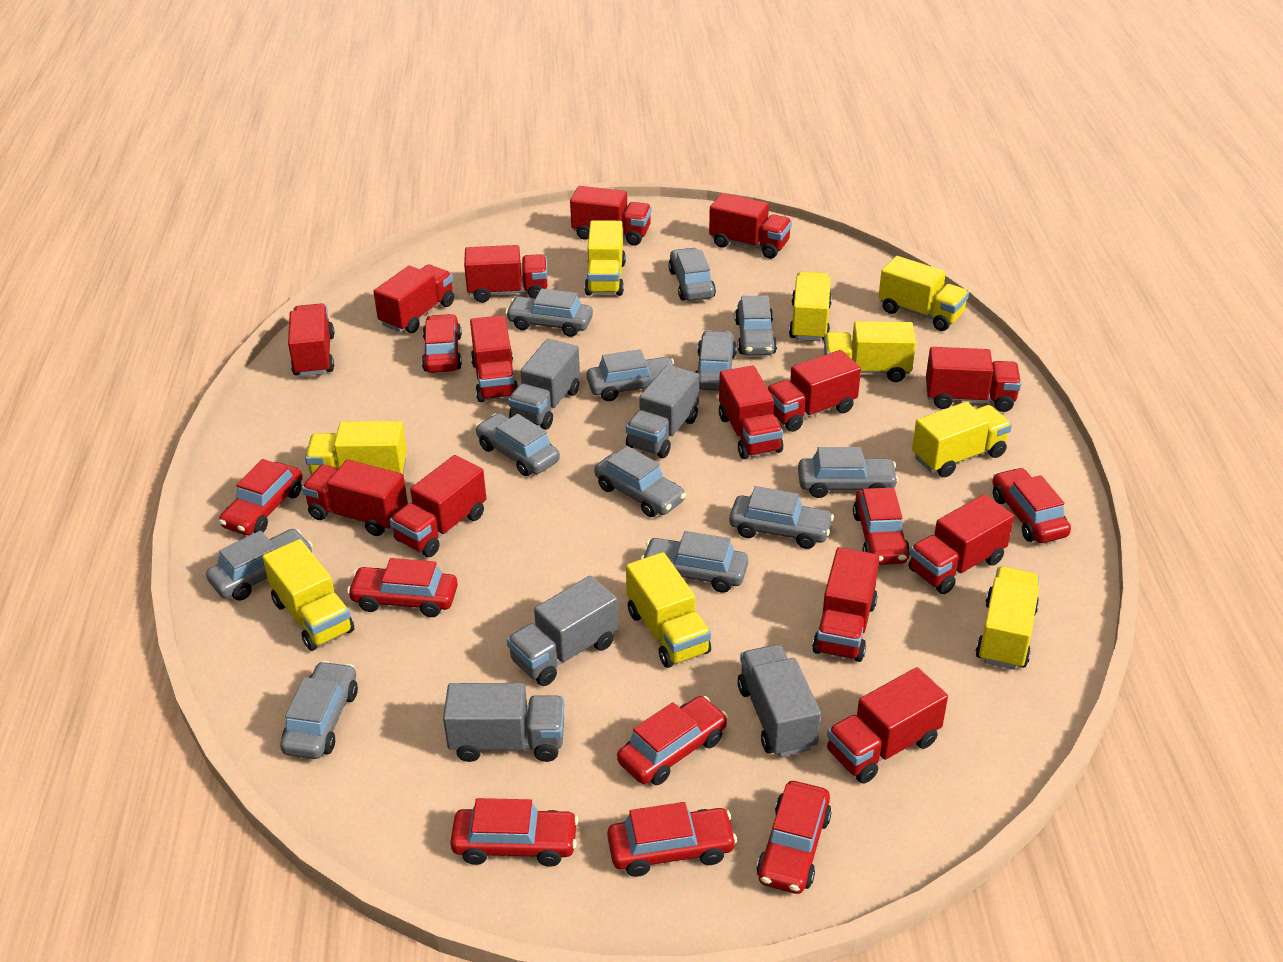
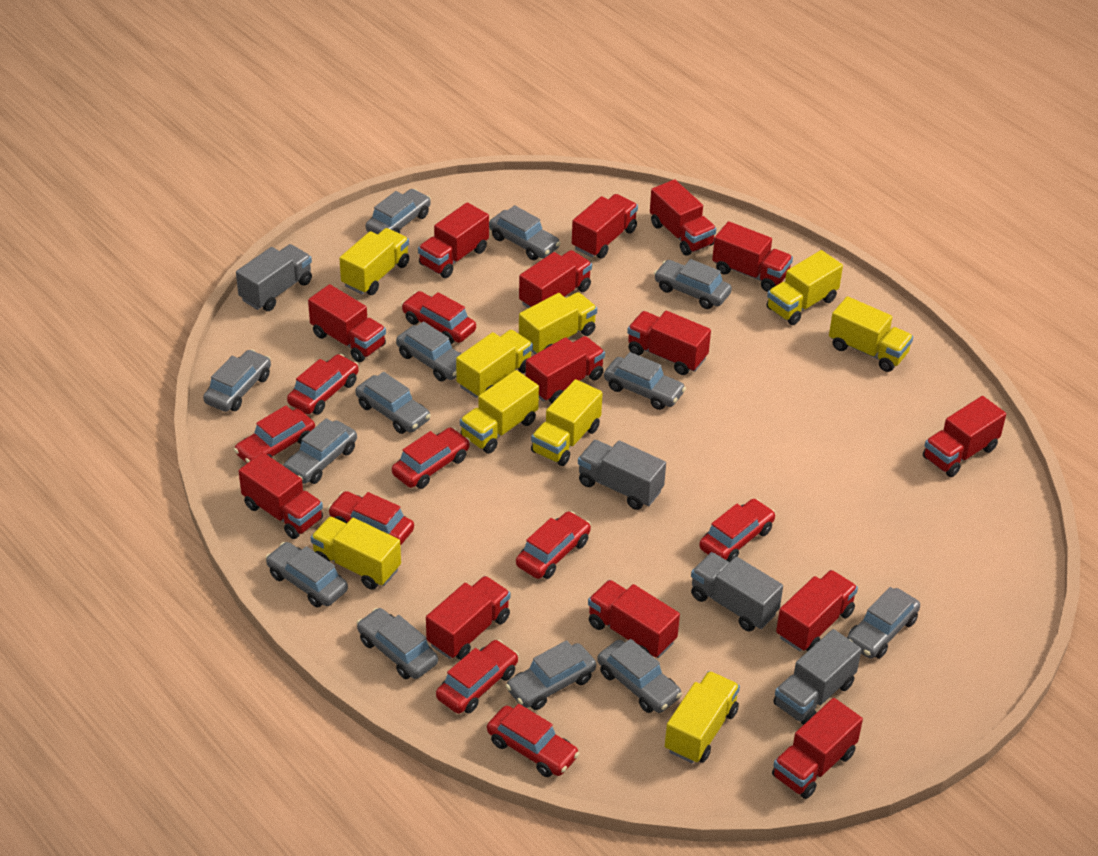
grey car: 12 -> 13
grey truck: 5 -> 4

